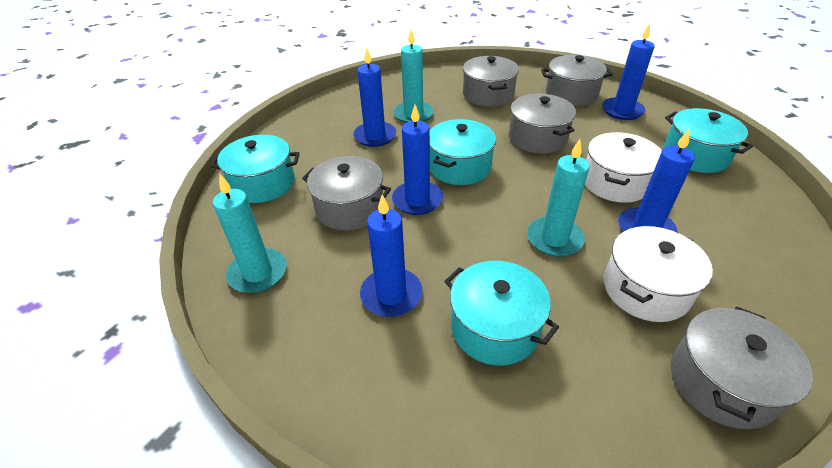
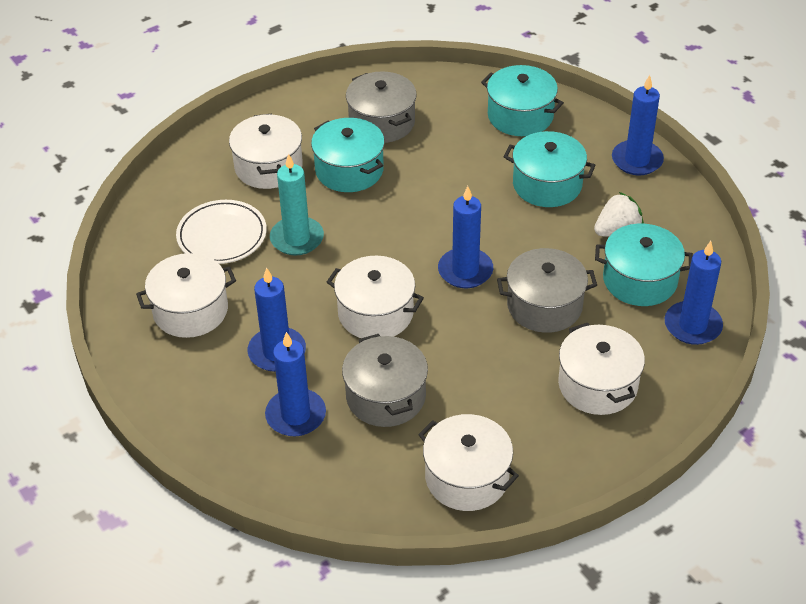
grey pot: 5 -> 3
turquoise candle: 3 -> 1
white plate: 0 -> 1
white pot: 2 -> 5
white strawberry: 0 -> 1

